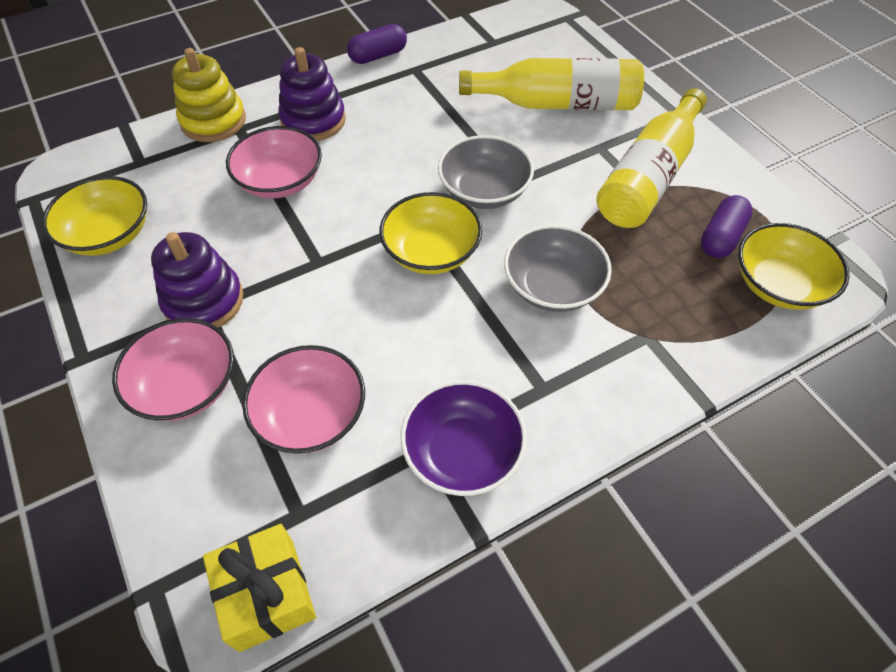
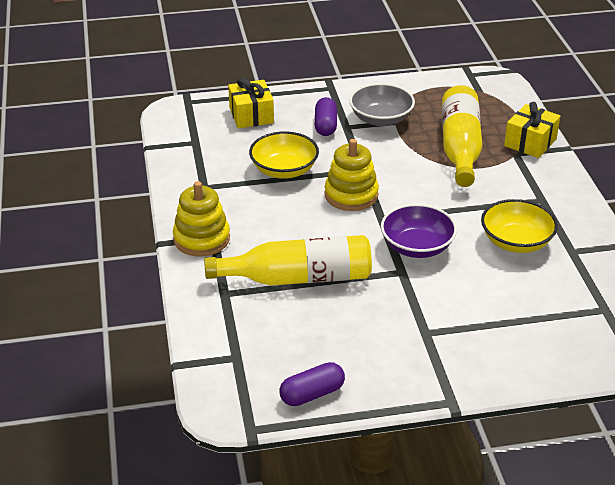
grey bowl: 2 -> 1
pink bowl: 3 -> 0
purple stacking toy: 2 -> 0
yellow bowl: 3 -> 2
yellow gift: 1 -> 2
yellow stacking toy: 1 -> 2

